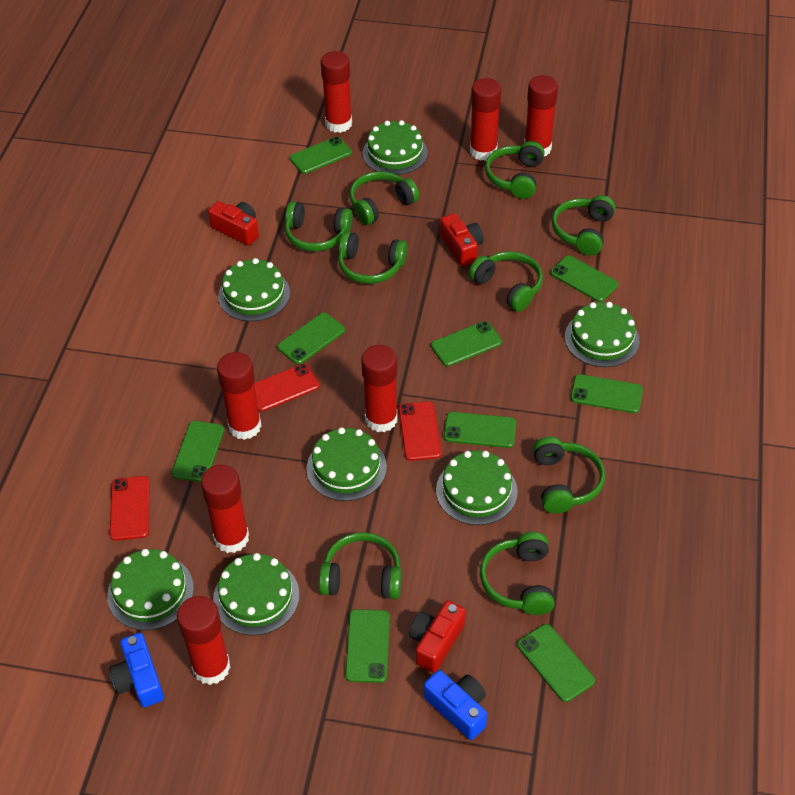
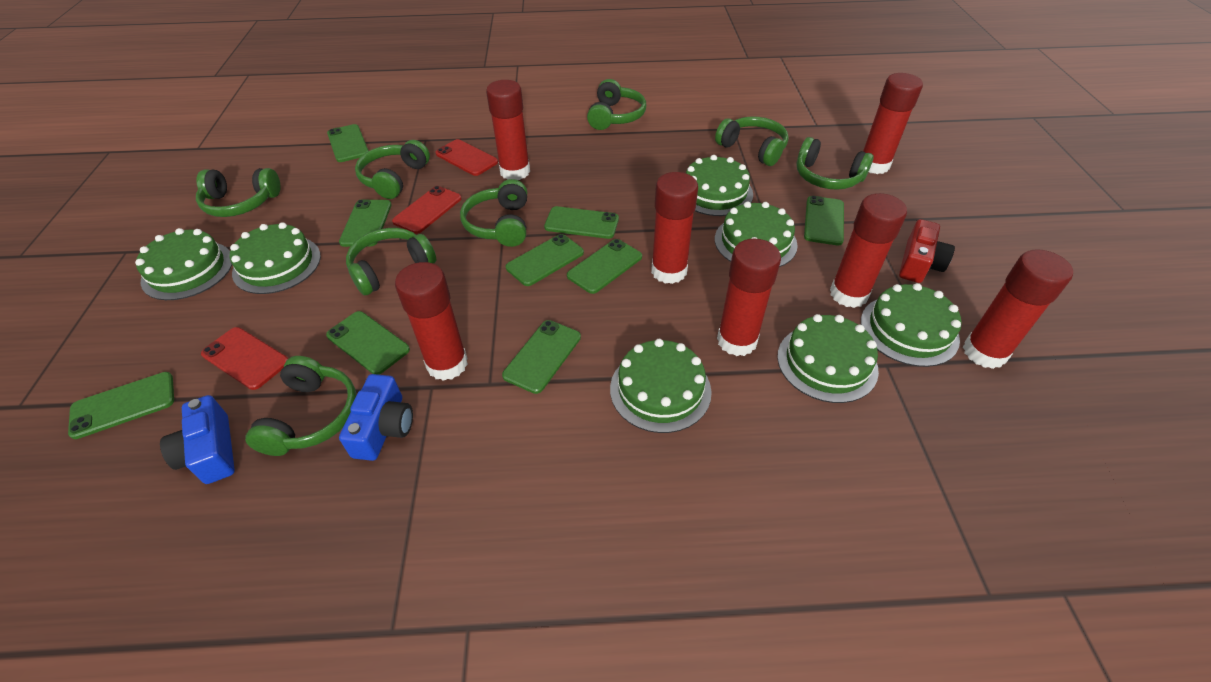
green headphones: 9 -> 8
red camera: 3 -> 1

